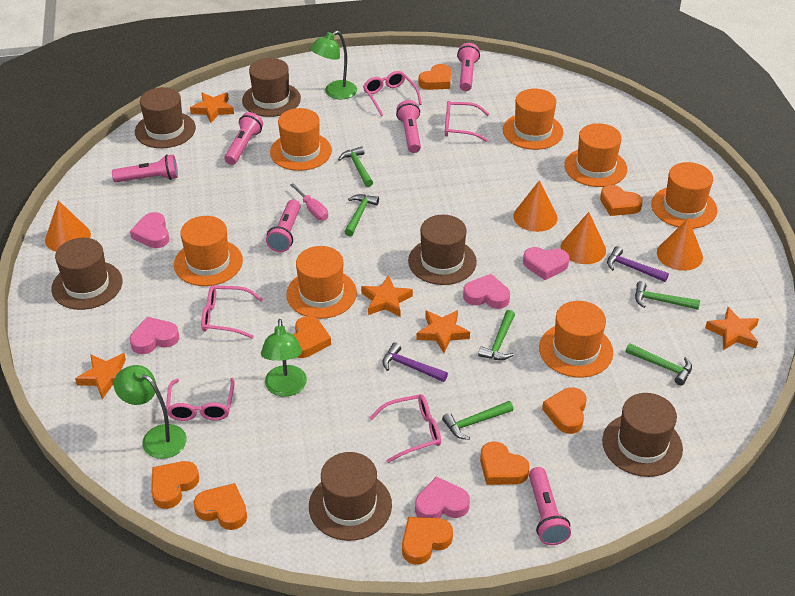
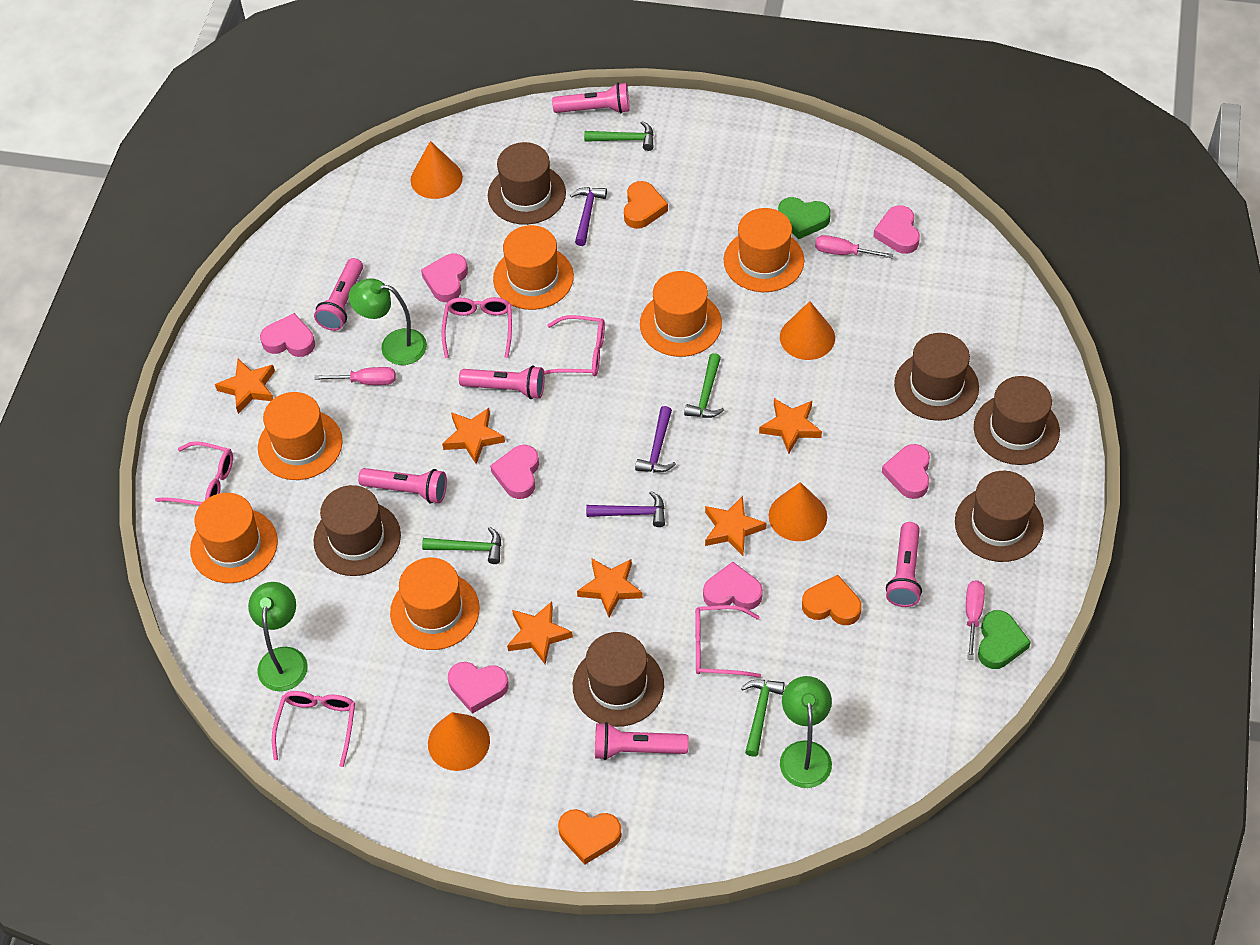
green hammer: 6 -> 4
green heart: 0 -> 2
orange hat: 7 -> 6
orange heart: 8 -> 3
orange star: 5 -> 6
pink heart: 5 -> 7
pink screwdriver: 1 -> 3
purple hammer: 2 -> 3

